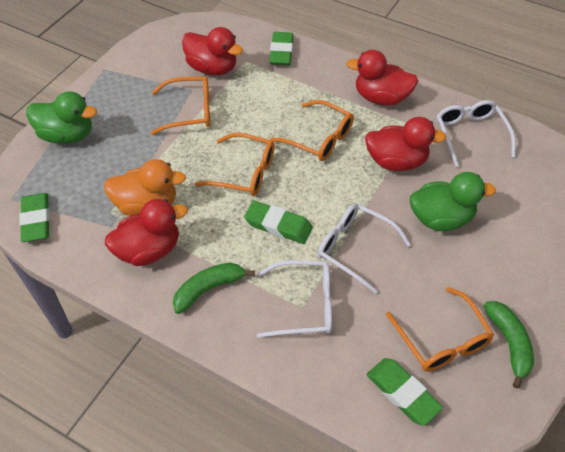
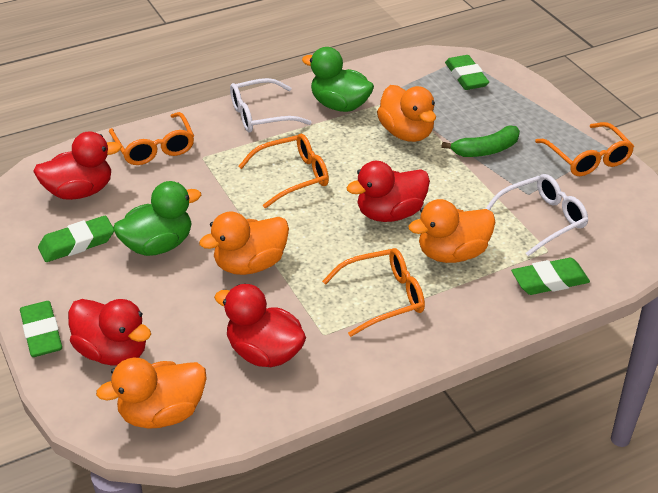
green banana: 2 -> 1
orange duck: 1 -> 4
white glasses: 3 -> 2

